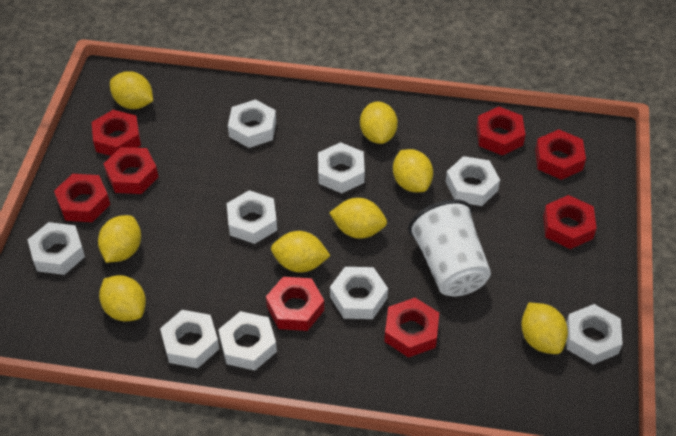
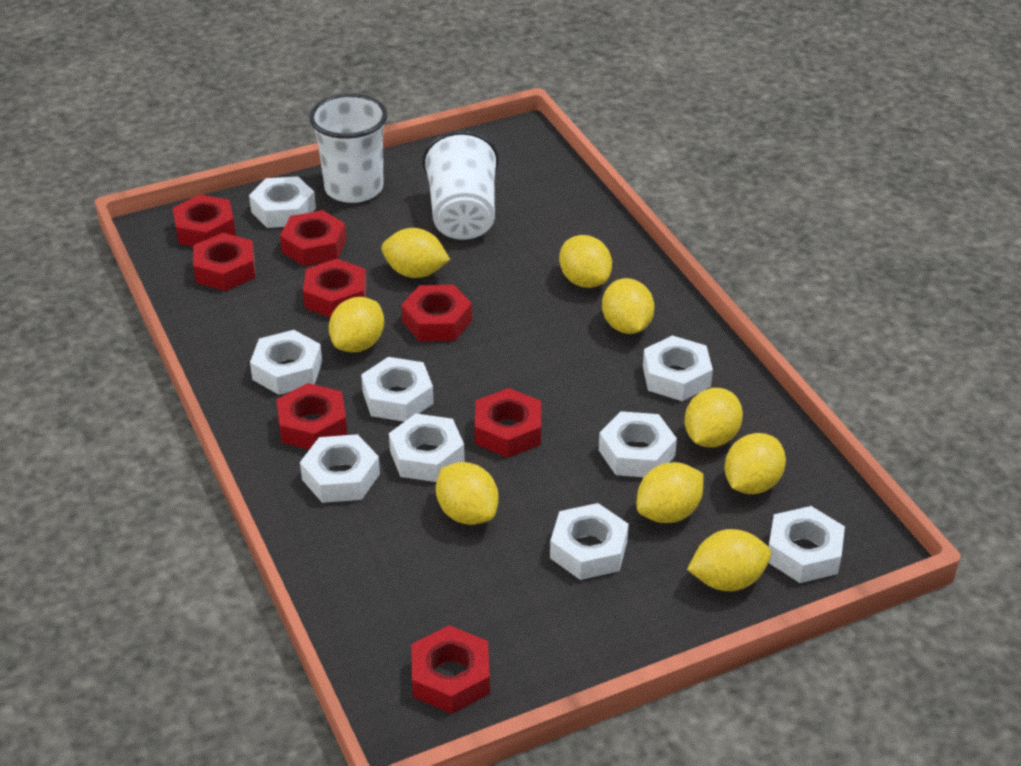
white cup: 1 -> 2
yellow lemon: 8 -> 9

